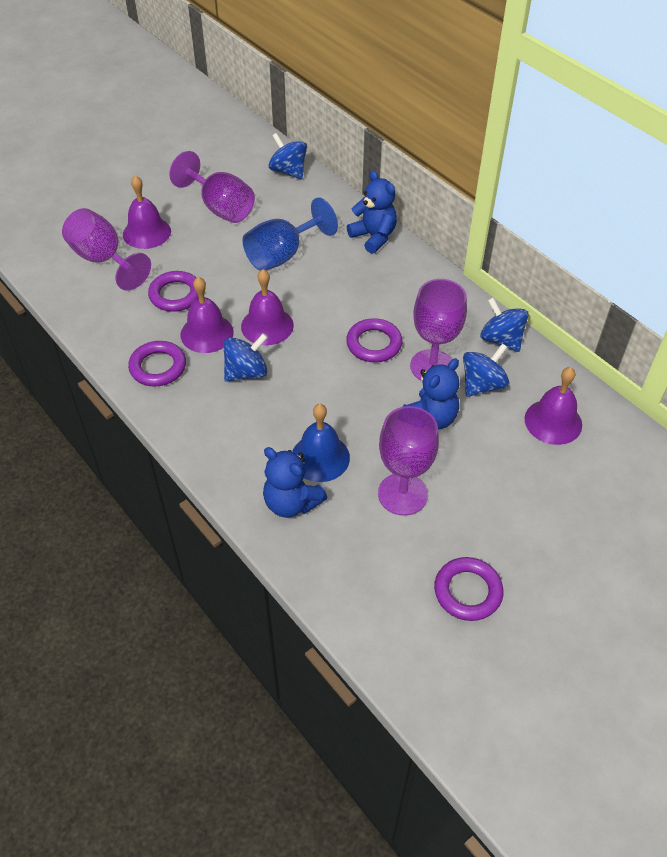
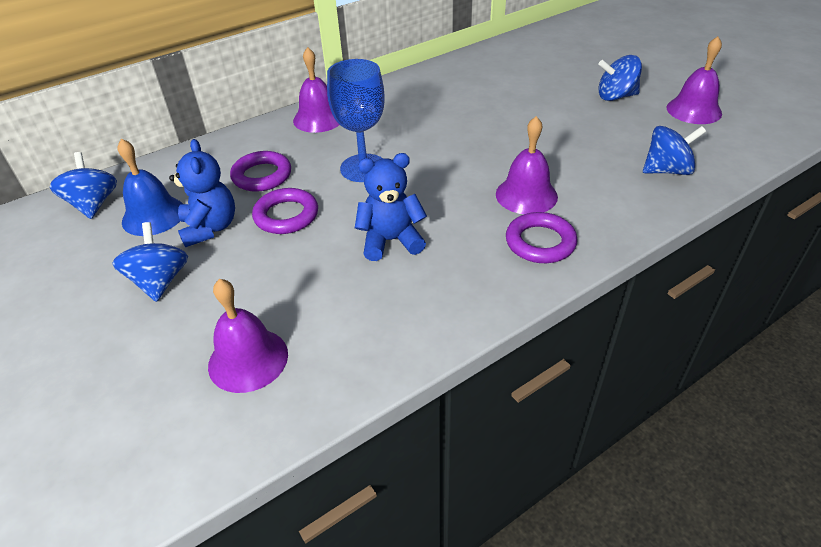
blue teddy bear: 3 -> 2
purple goblet: 4 -> 0
purple ring: 4 -> 3

